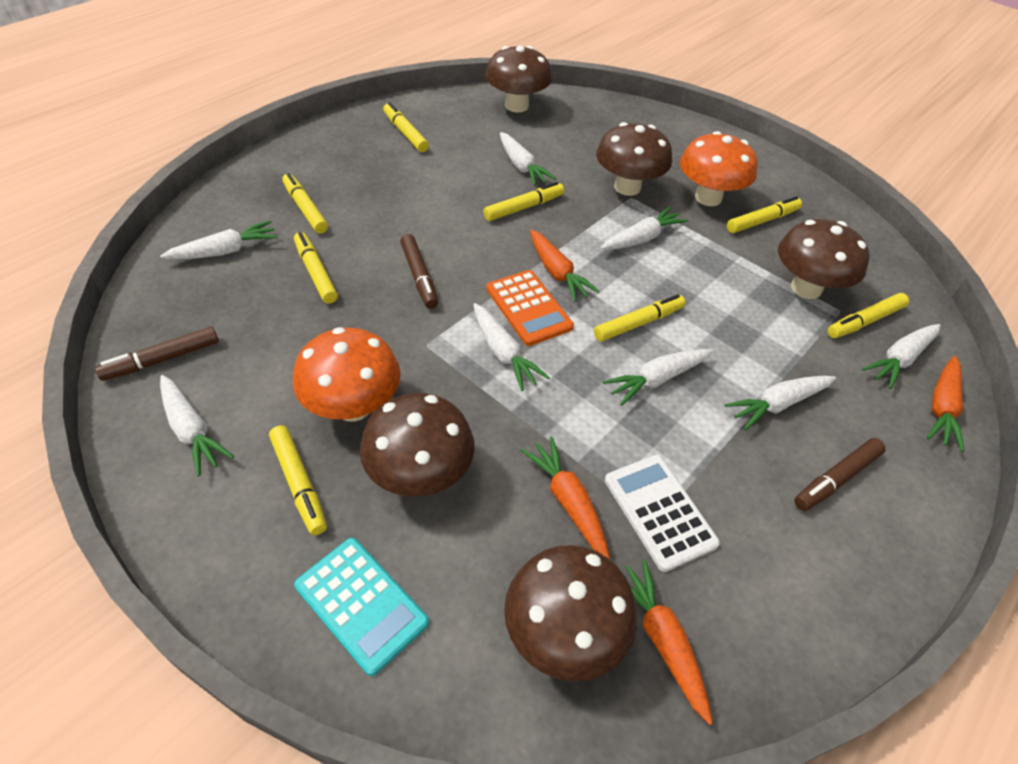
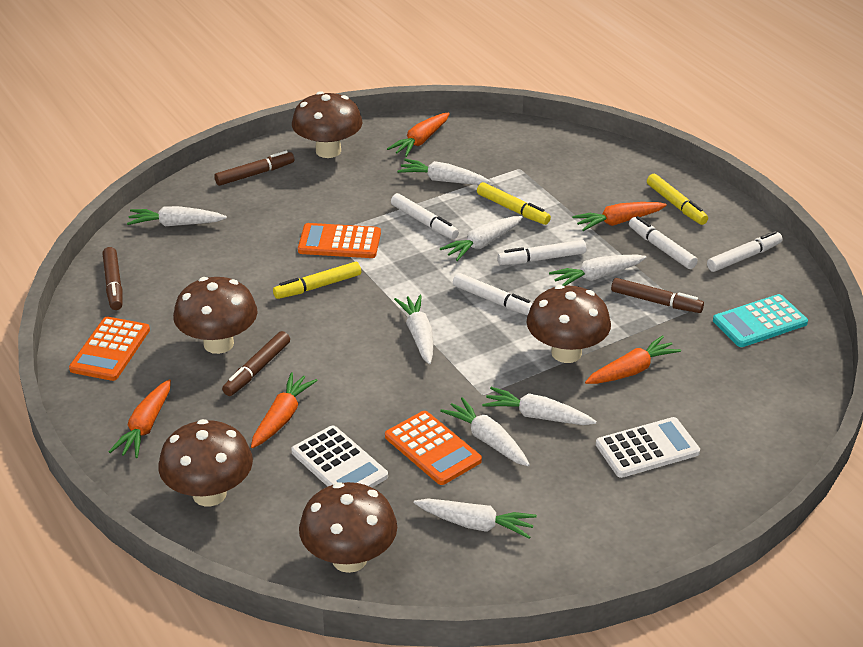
brown marker: 3 -> 4
orange calculator: 1 -> 3
orange carrot: 4 -> 5
orange mushroom: 2 -> 0
white calculator: 1 -> 2
white marker: 0 -> 5
yellow marker: 8 -> 3

